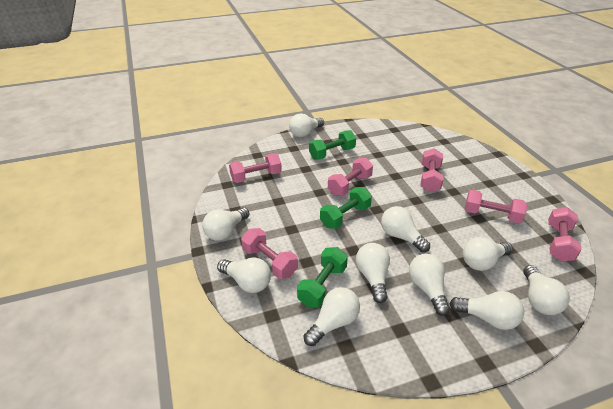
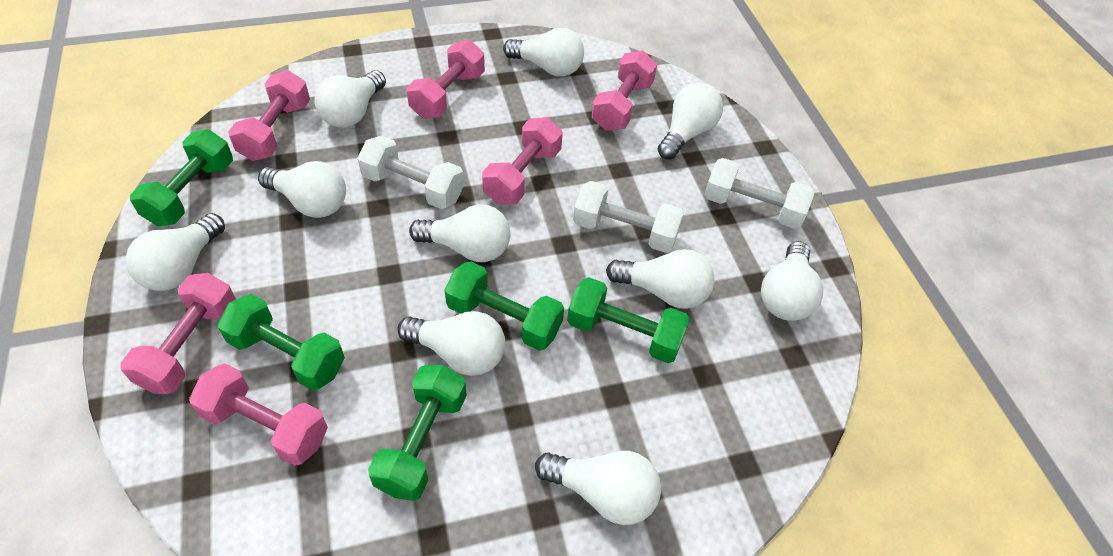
green dumbbell: 3 -> 5
white dumbbell: 0 -> 3

